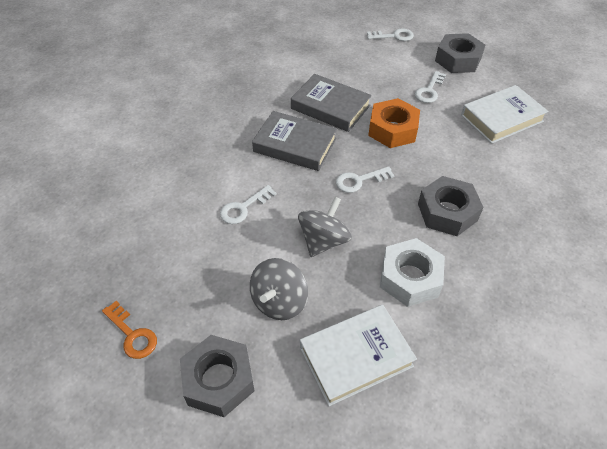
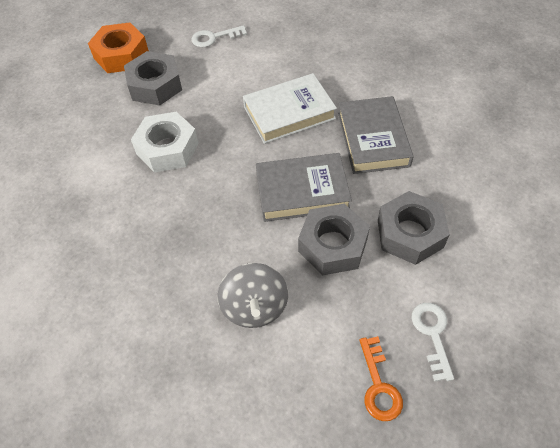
grey spinning top: 2 -> 1
white book: 2 -> 1
white key: 4 -> 2

